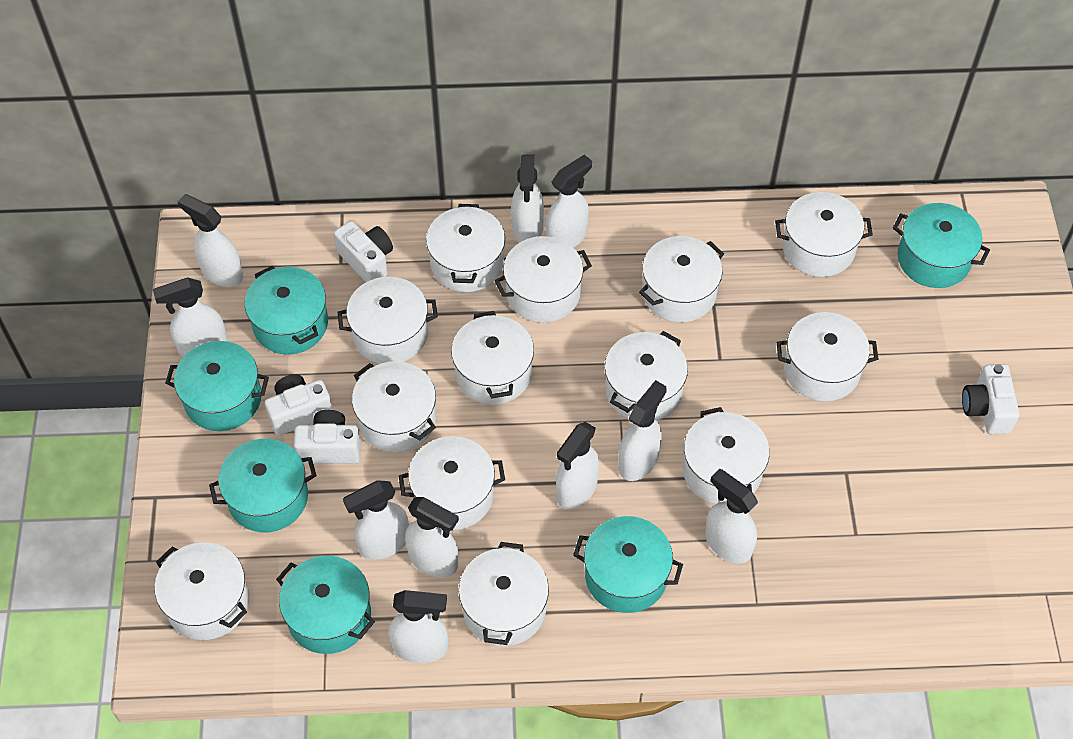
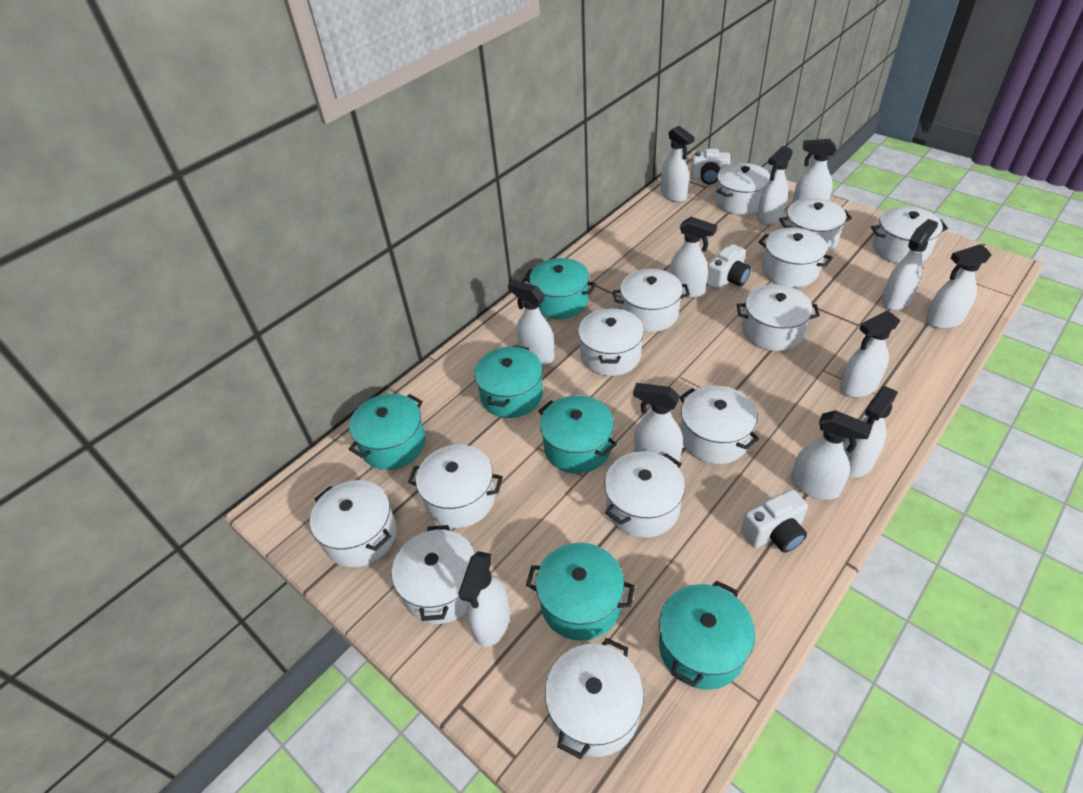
white camera: 4 -> 3
white spray bottle: 10 -> 12

